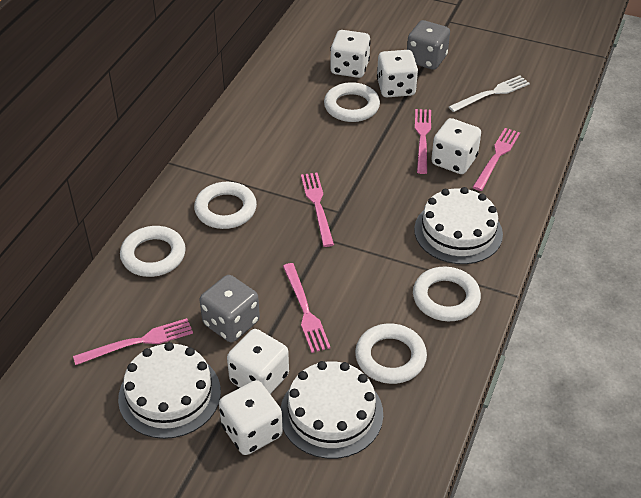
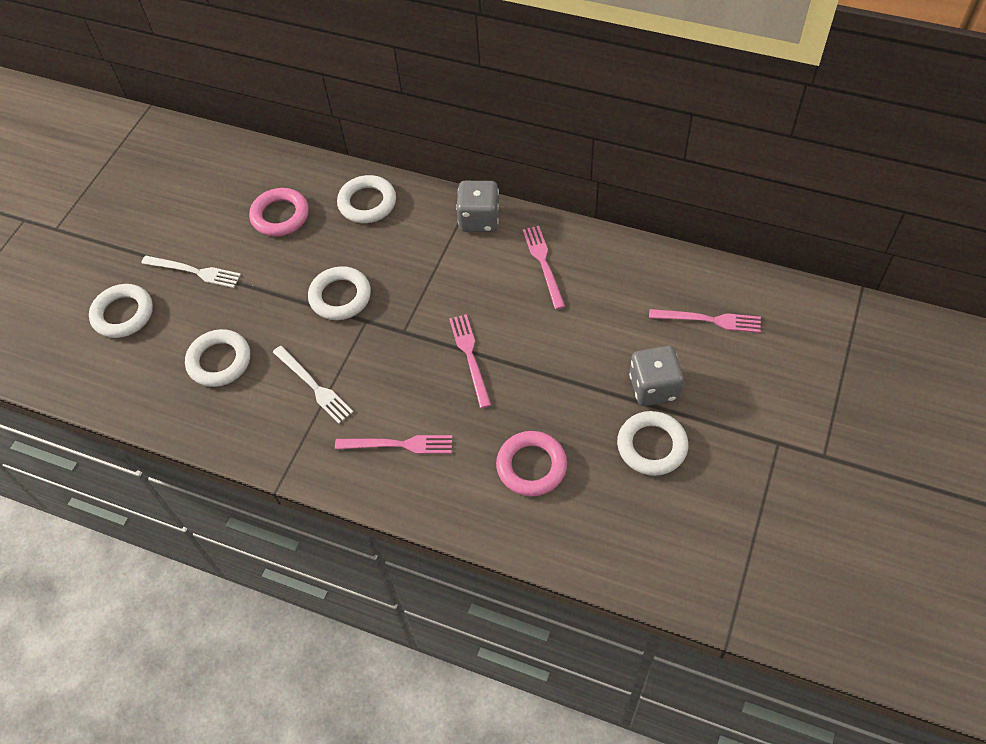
pink fork: 5 -> 4
pink ring: 0 -> 2
white cake: 3 -> 0
white dice: 5 -> 0
white fork: 1 -> 2

